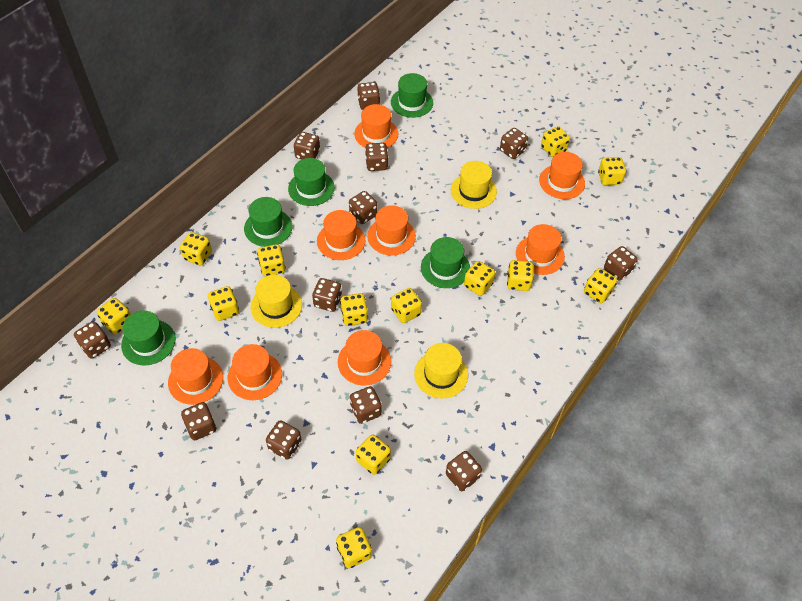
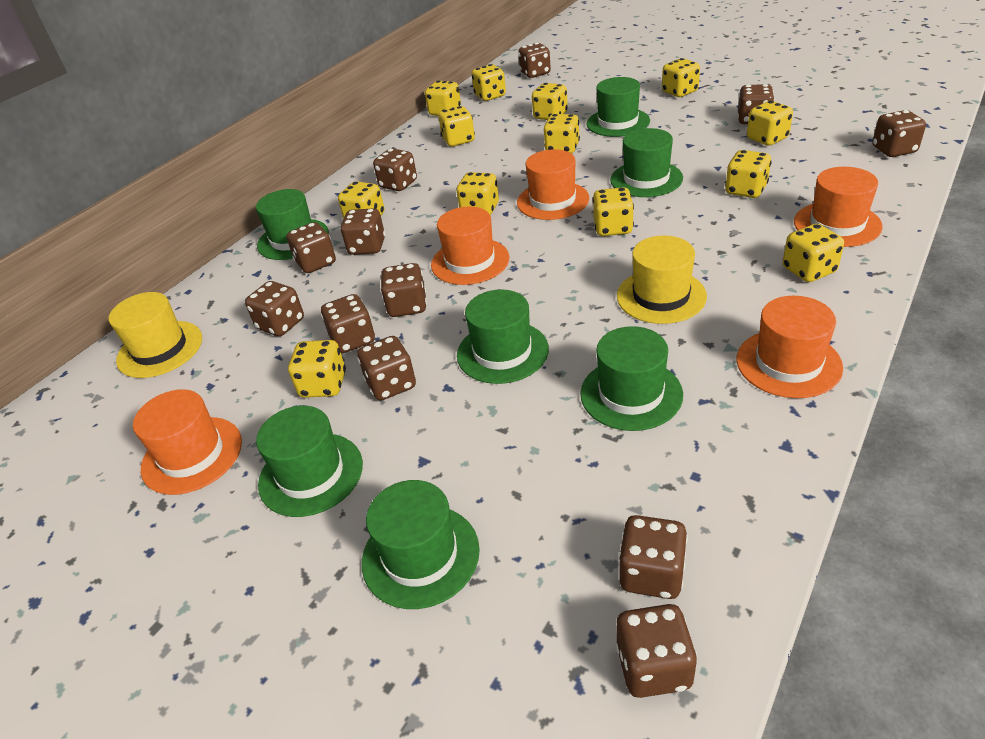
green hat: 5 -> 7
orange hat: 8 -> 5
yellow hat: 3 -> 2

